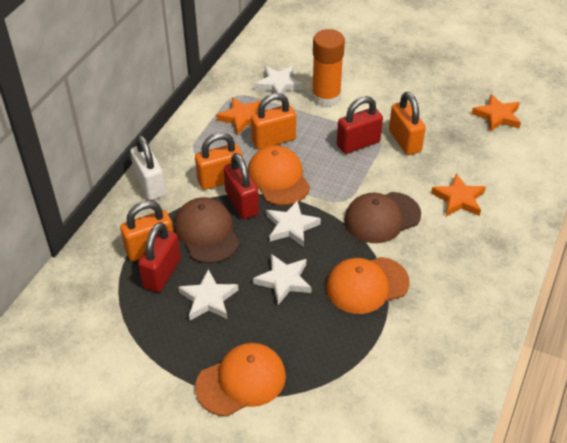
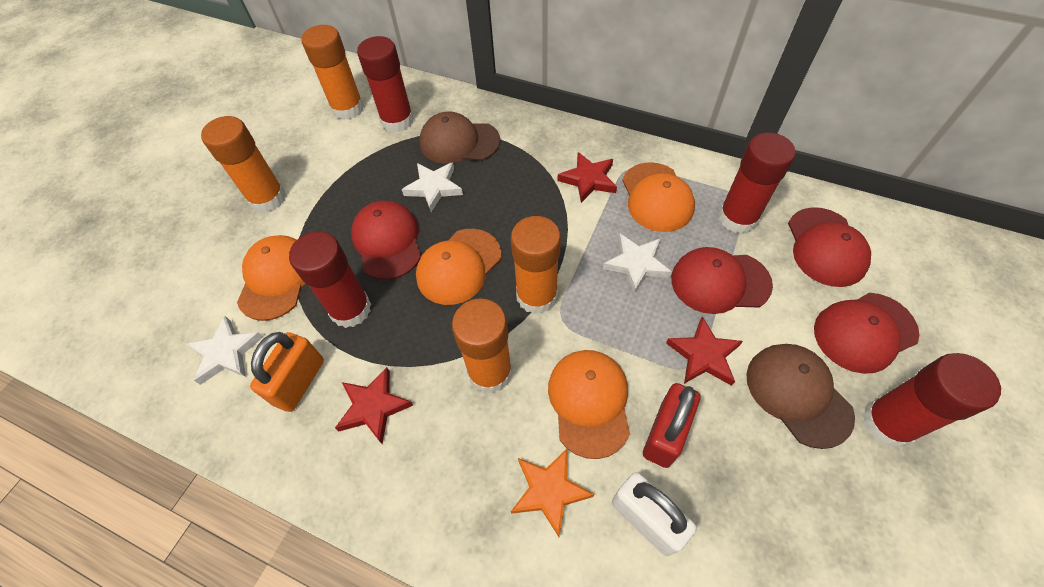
orange cap: 3 -> 4
orange glue stick: 1 -> 4
orange padlock: 4 -> 1
orange star: 3 -> 1
red cap: 0 -> 4
red glue stick: 0 -> 4
red padlock: 3 -> 1
red star: 0 -> 3
white star: 4 -> 3

